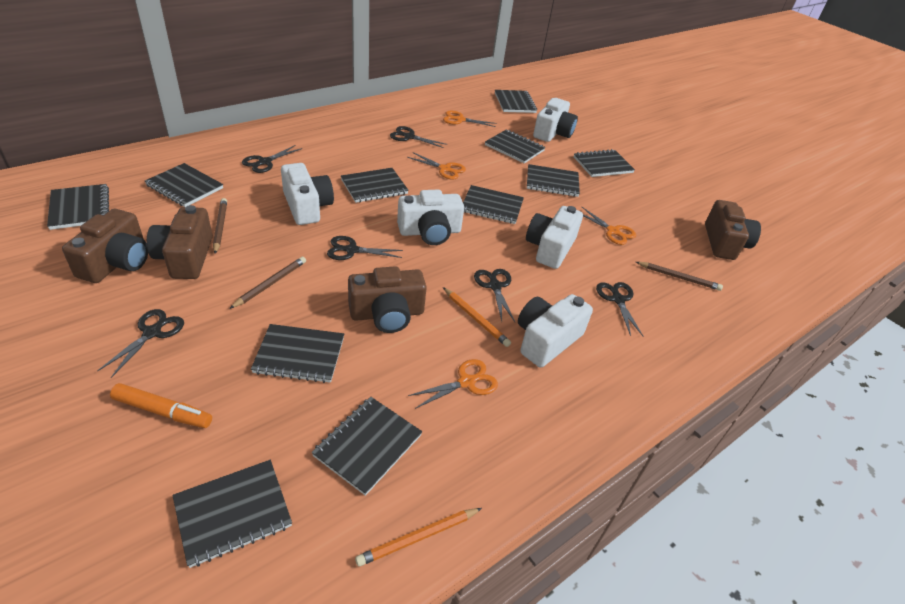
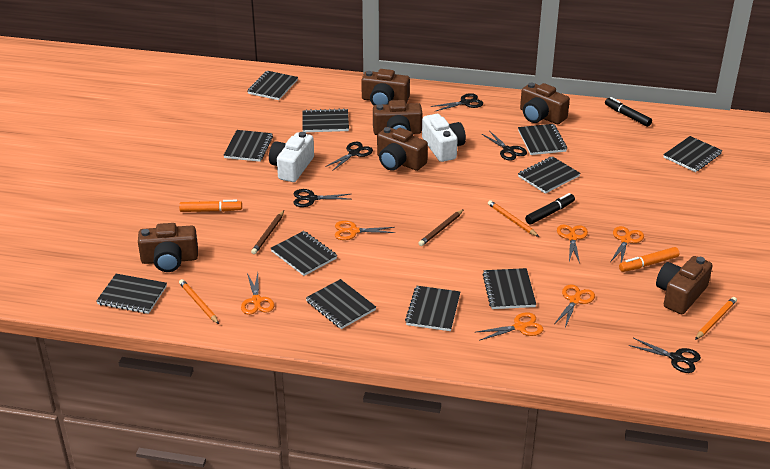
black marker: 0 -> 2
black scissors: 6 -> 5
brown camera: 4 -> 6
brown pencil: 3 -> 2
orange marker: 1 -> 2
orange pencil: 2 -> 3
orange scissors: 4 -> 6
white camera: 5 -> 2

